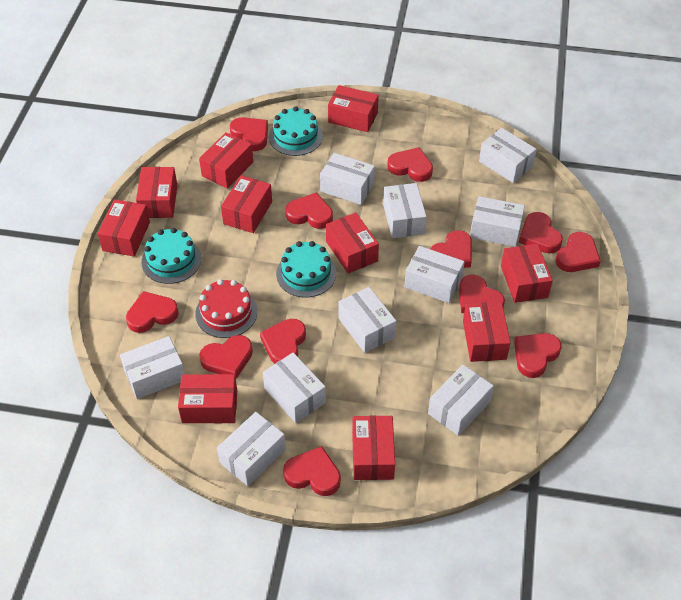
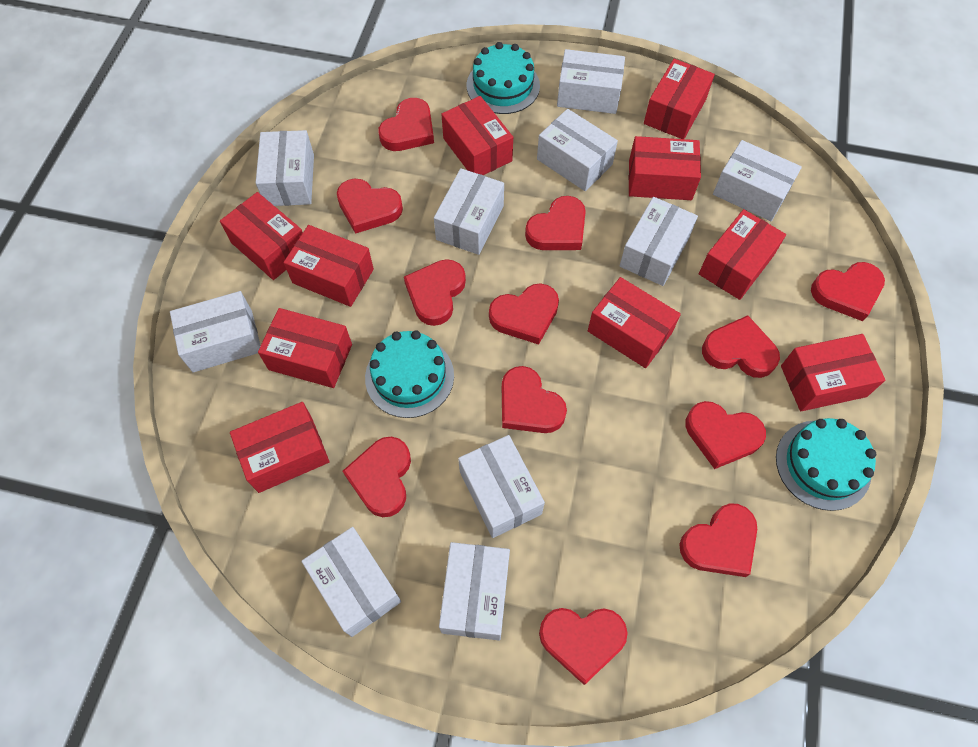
red cake: 1 -> 0

